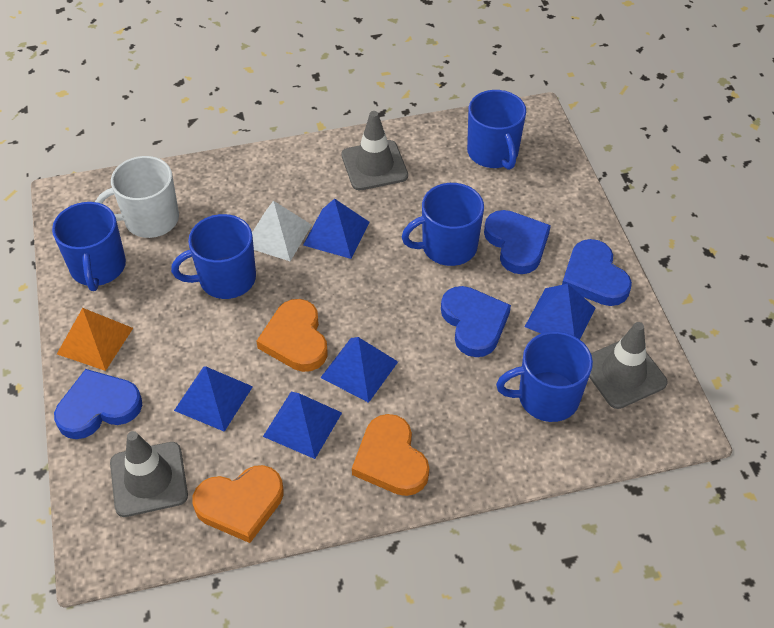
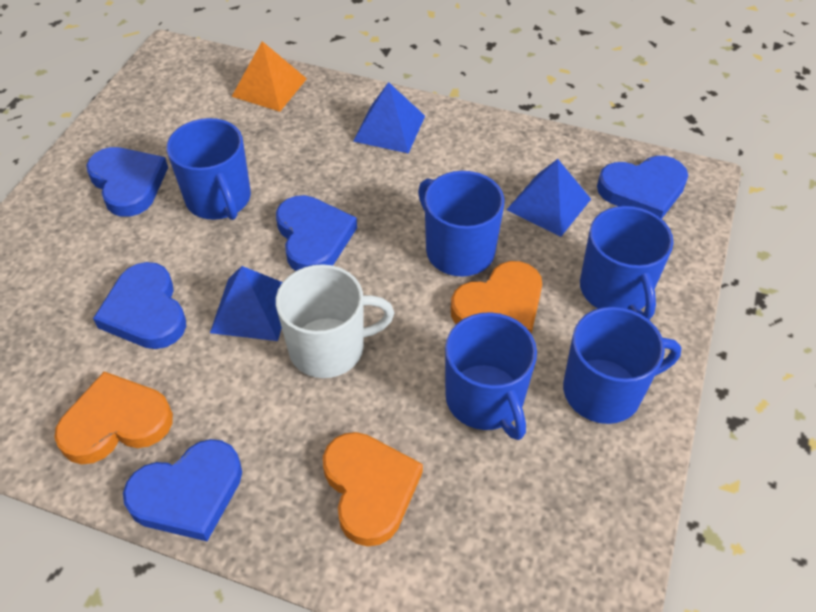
blue heart: 4 -> 5
blue pyramid: 5 -> 3
grey traffic cone: 3 -> 0
white pyramid: 1 -> 0

